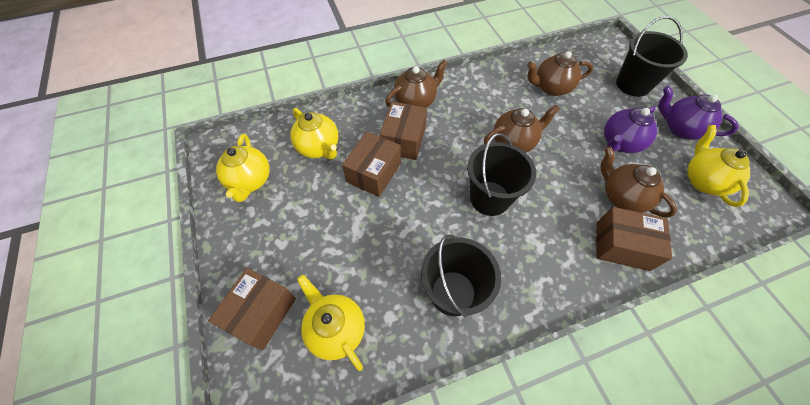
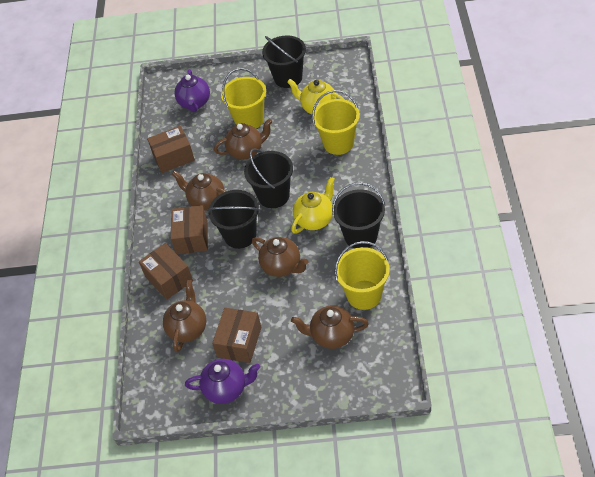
black bucket: 3 -> 4
brown teapot: 4 -> 5
yellow bucket: 0 -> 3
yellow teapot: 4 -> 2

